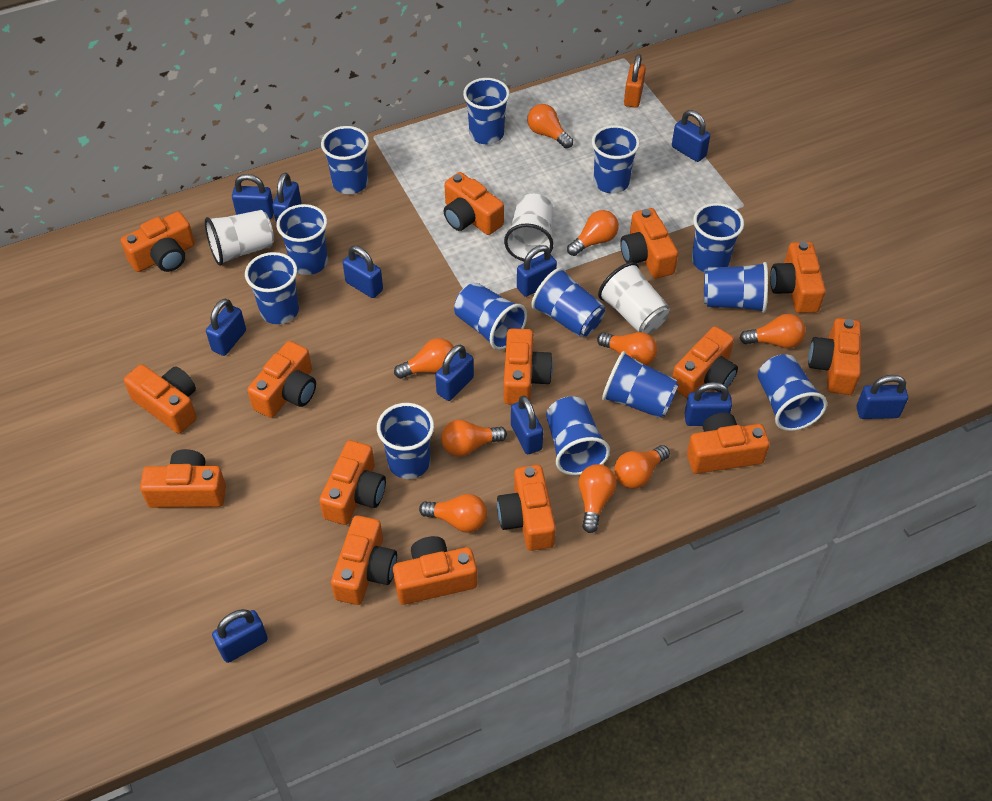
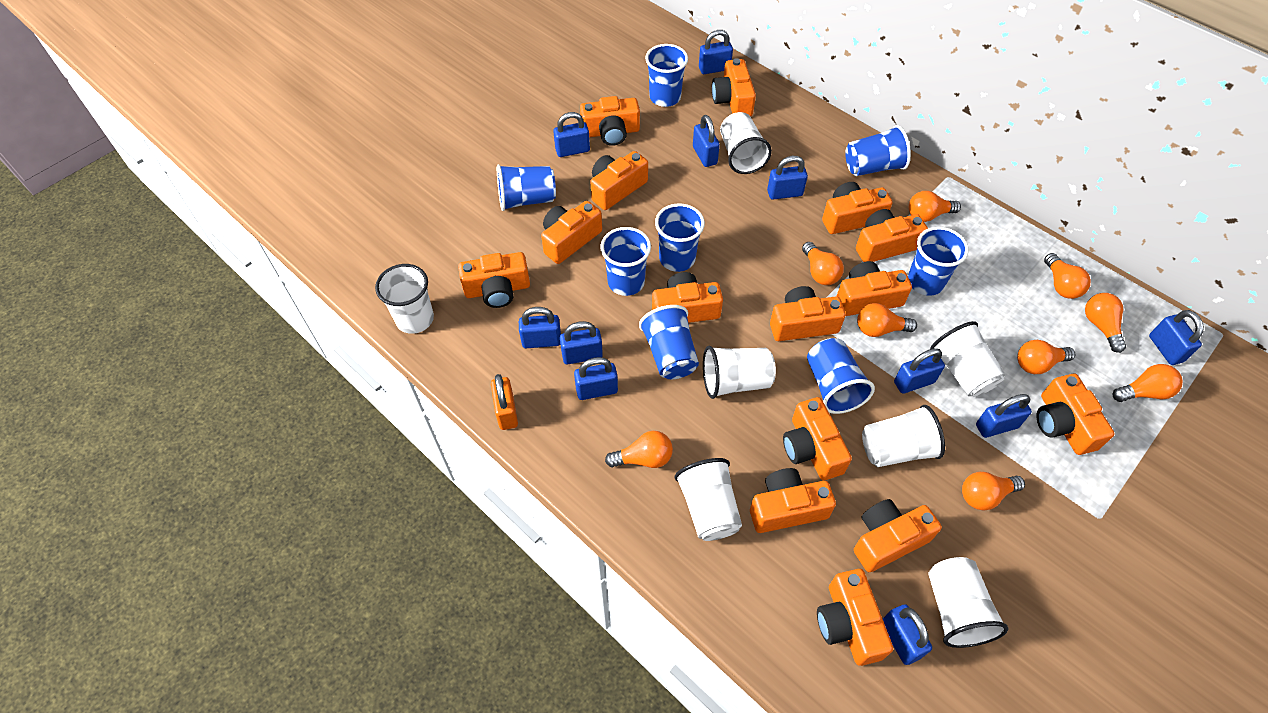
blue cup: 13 -> 8
white cup: 3 -> 7

